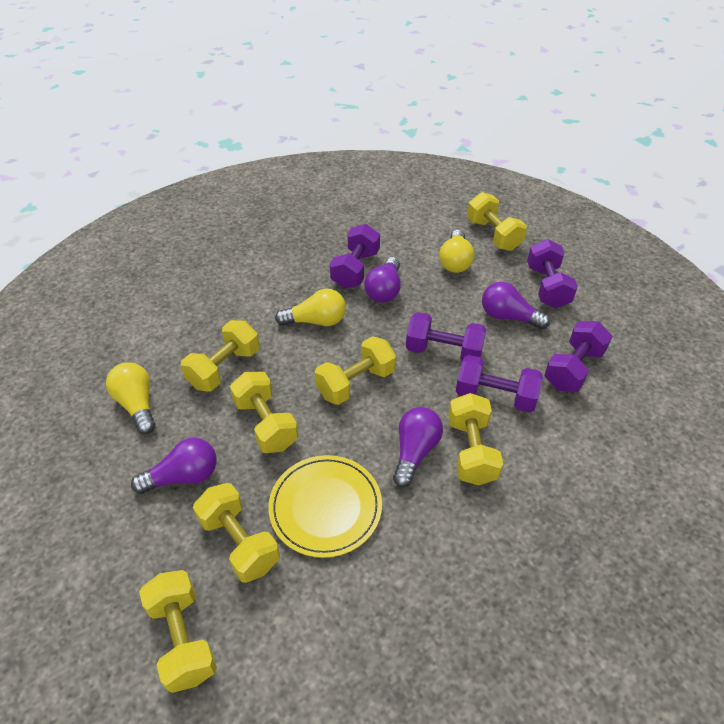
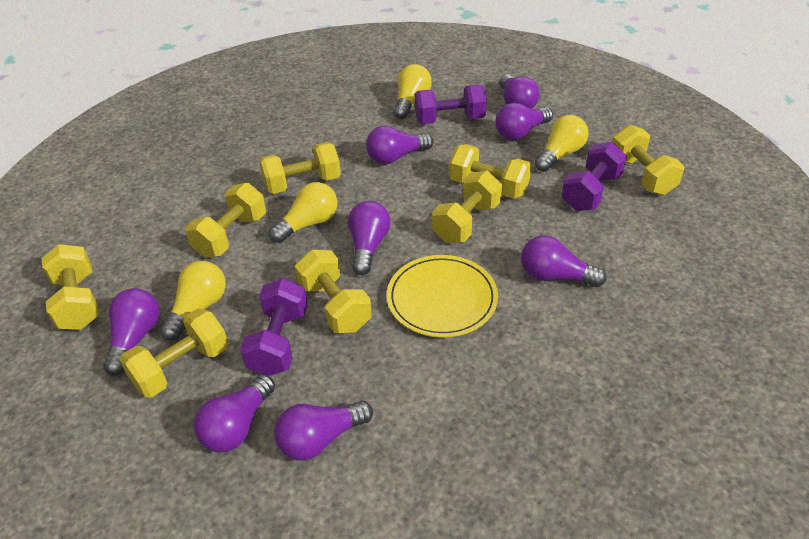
purple dumbbell: 5 -> 3
purple light bulb: 4 -> 8
yellow dumbbell: 7 -> 8
yellow light bulb: 3 -> 4

